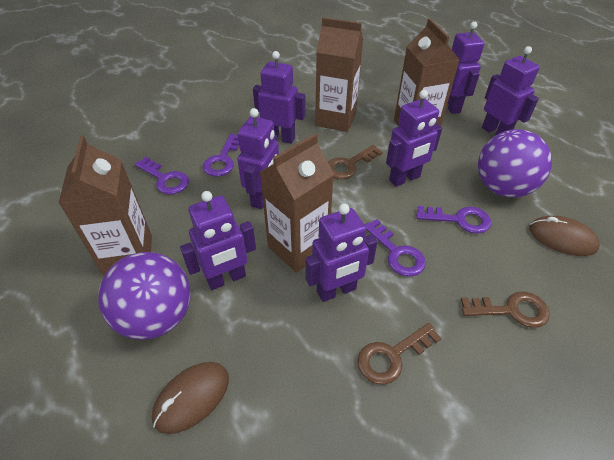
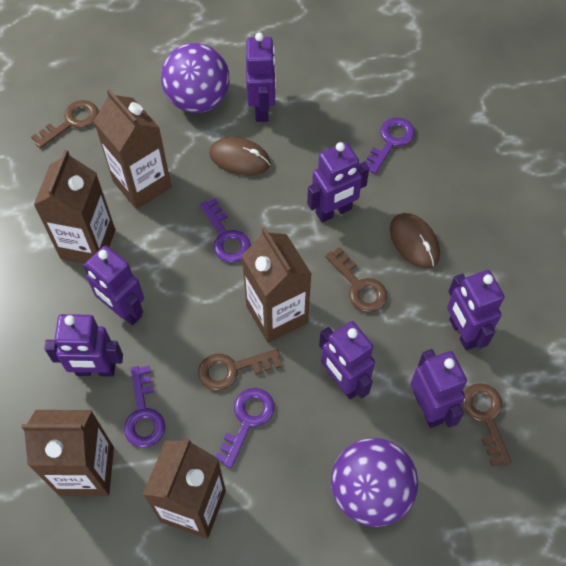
brown carton: 4 -> 5
brown key: 3 -> 4

